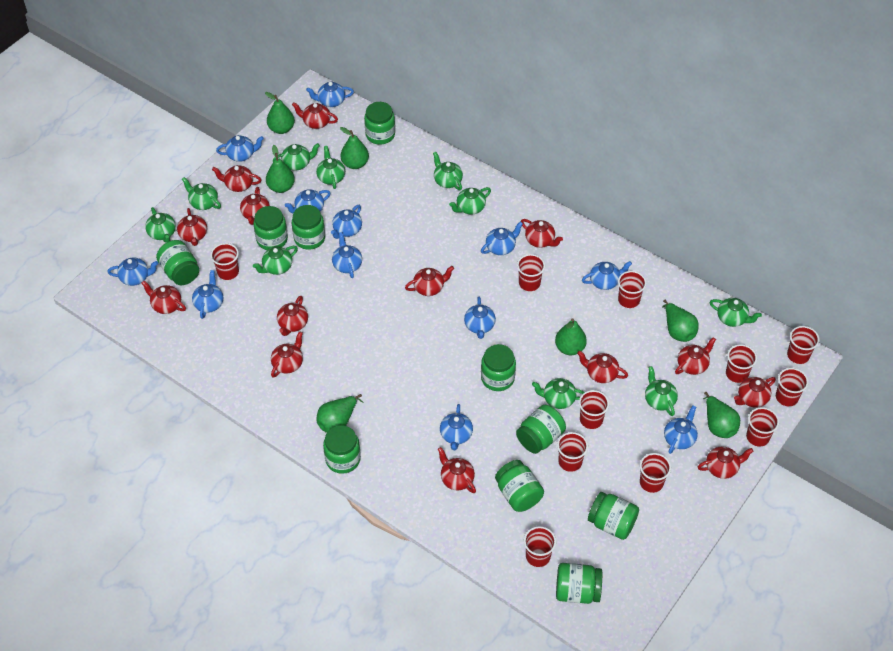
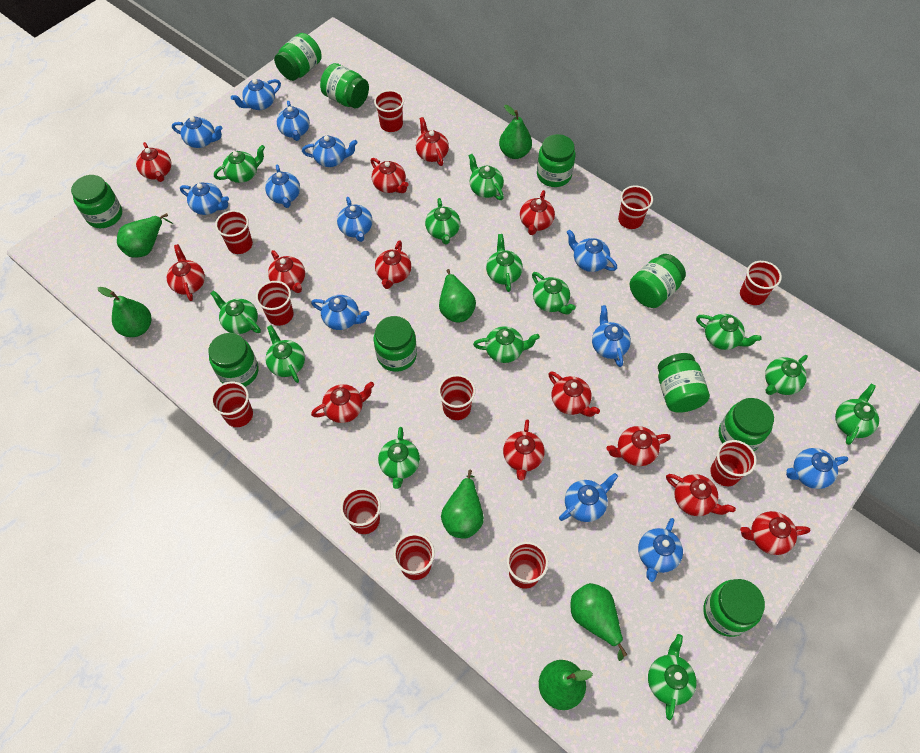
blue teapot: 12 -> 13
green teapot: 10 -> 13
red teapot: 14 -> 13

